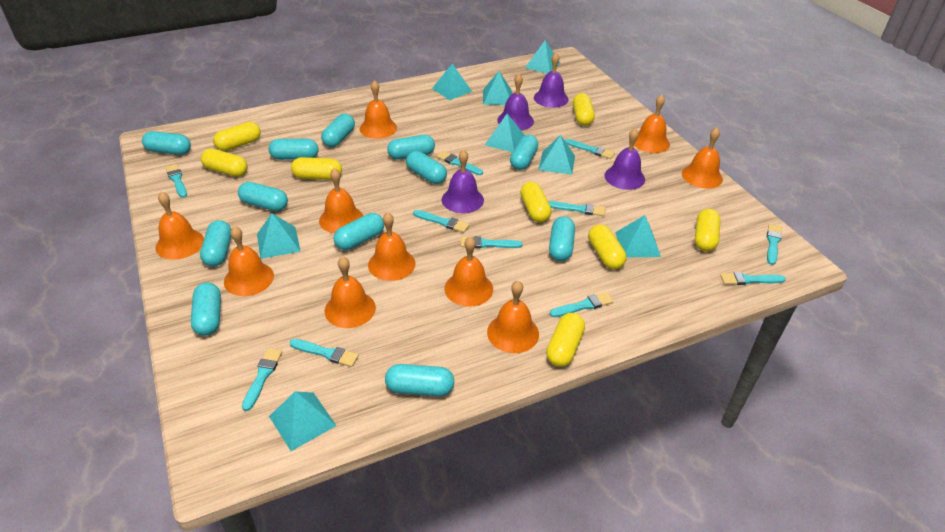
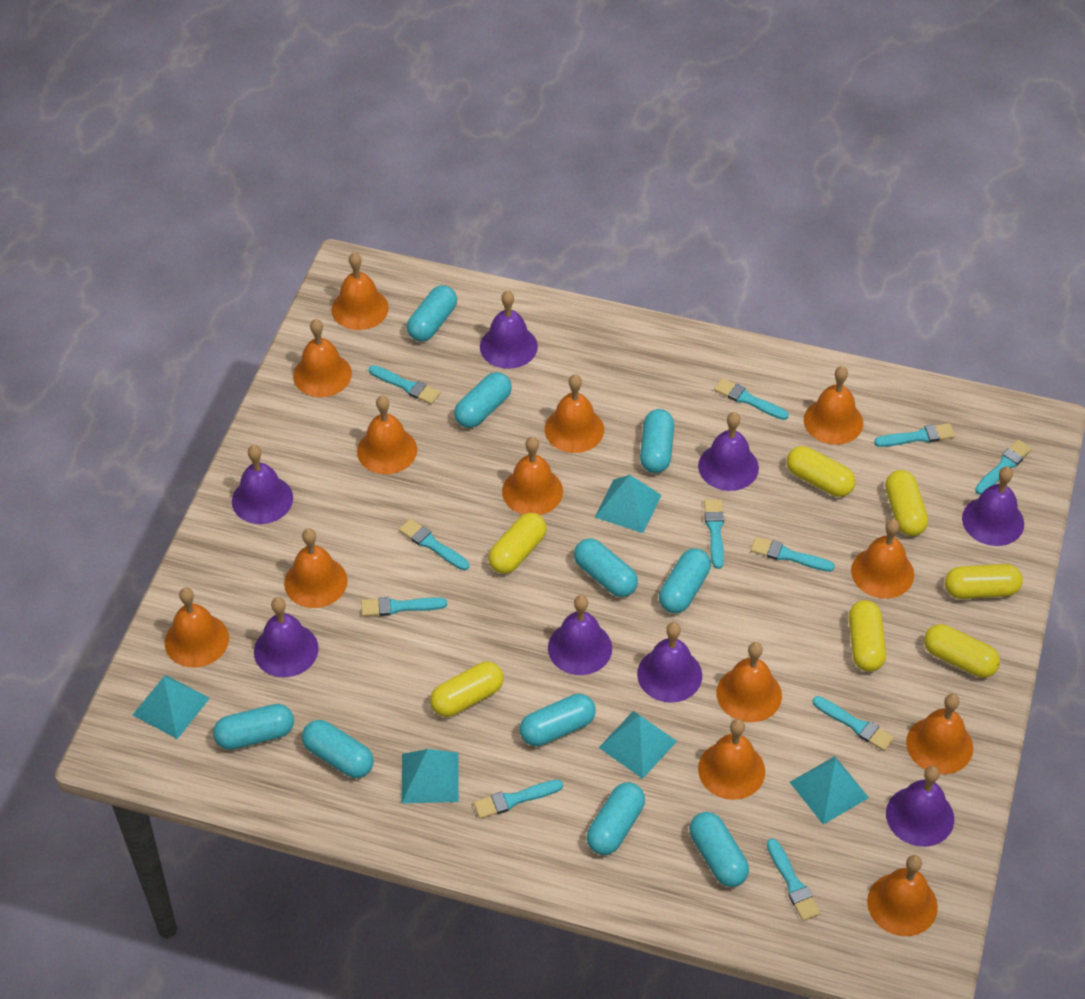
orange bell: 10 -> 13
purple bell: 4 -> 8
turquoise capsule: 12 -> 10
turquoise pyramid: 8 -> 5
yellow capsule: 8 -> 7

